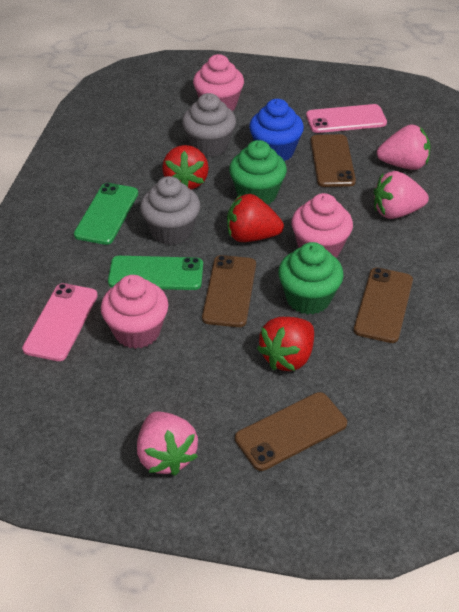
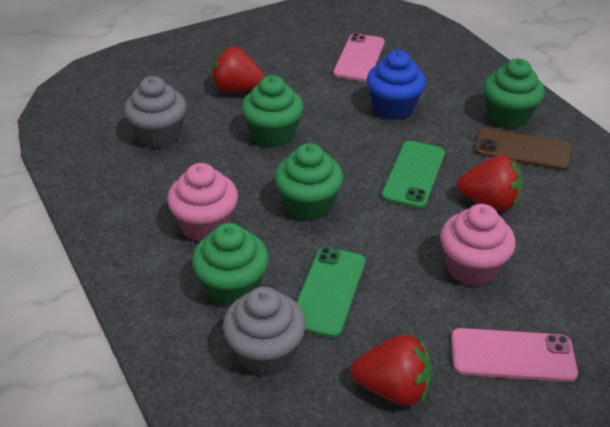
brown phone: 4 -> 1
green cupcake: 2 -> 4
pink cupcake: 3 -> 2
pink strawberry: 3 -> 0

